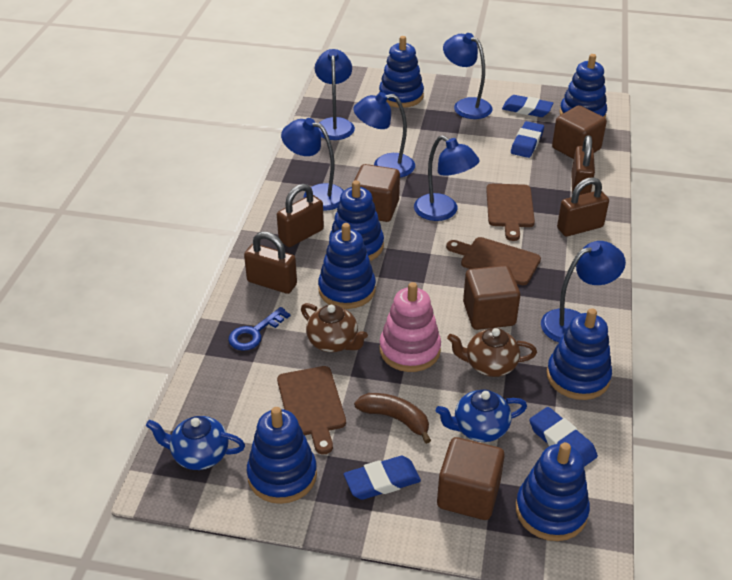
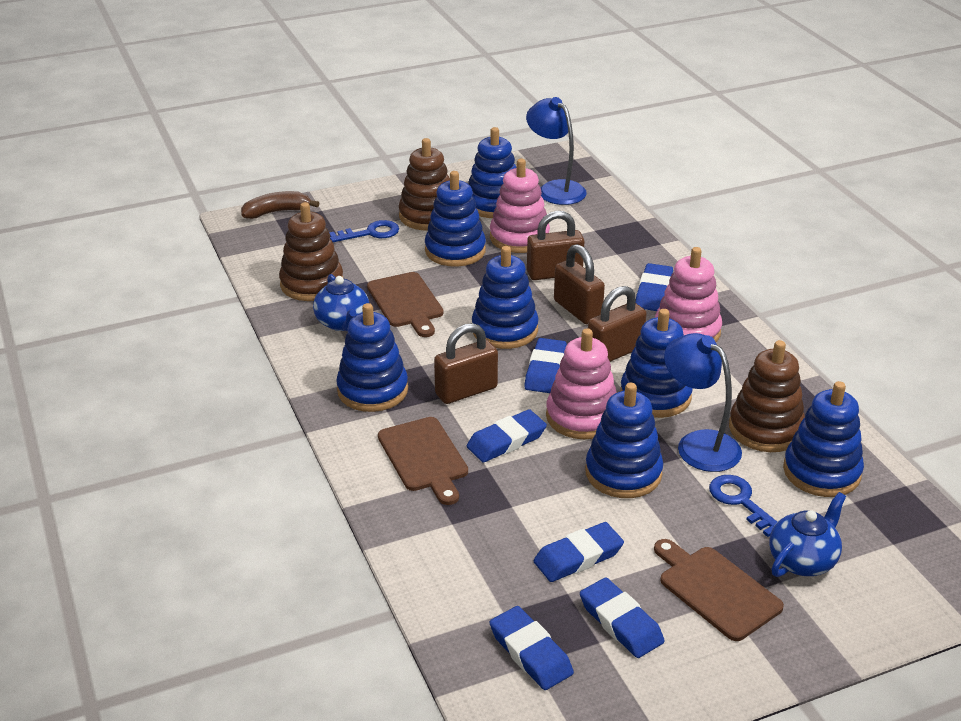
blue eraser: 4 -> 6
blue key: 1 -> 2
blue lamp: 6 -> 2
brown cube: 4 -> 0
brown stacking toy: 0 -> 3
brown teapot: 2 -> 0
pink stacking toy: 1 -> 3

